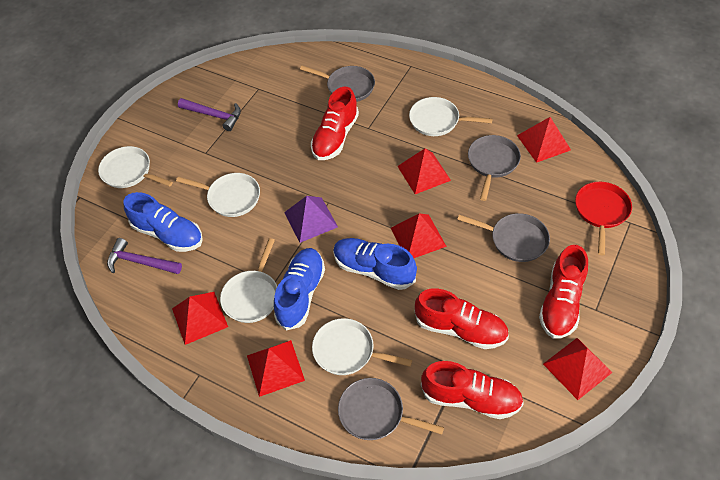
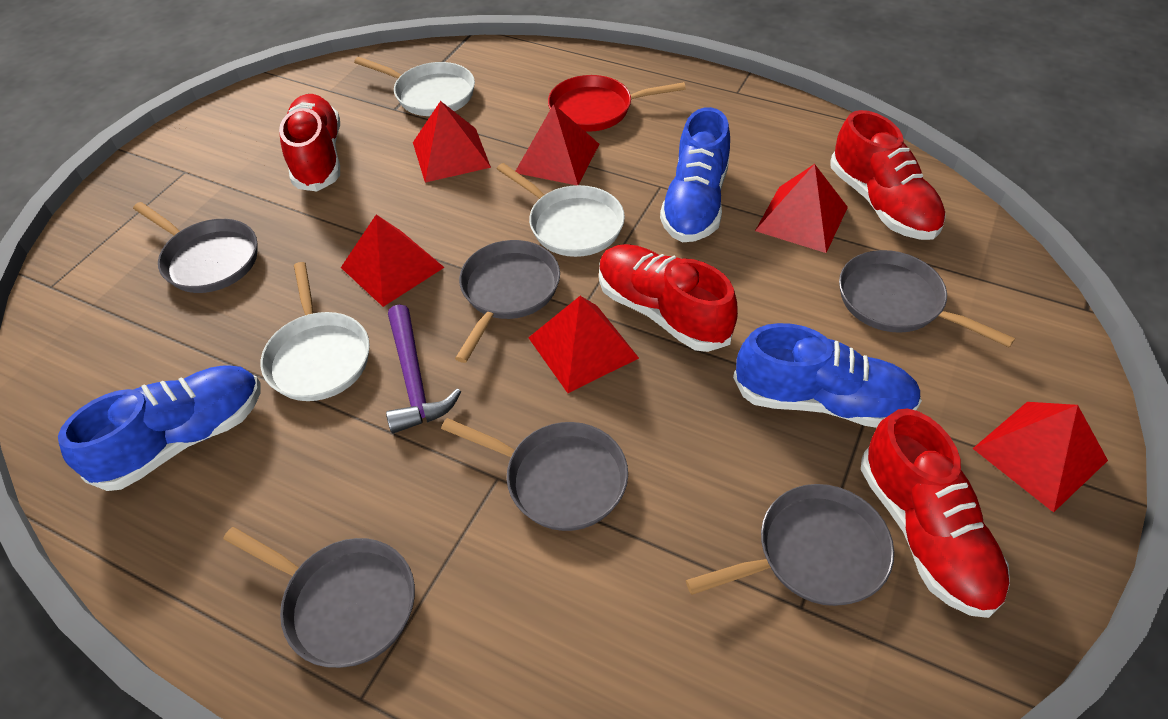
grey pan: 4 -> 6
purple hammer: 2 -> 1
purple pyramid: 1 -> 0
white pan: 5 -> 3

